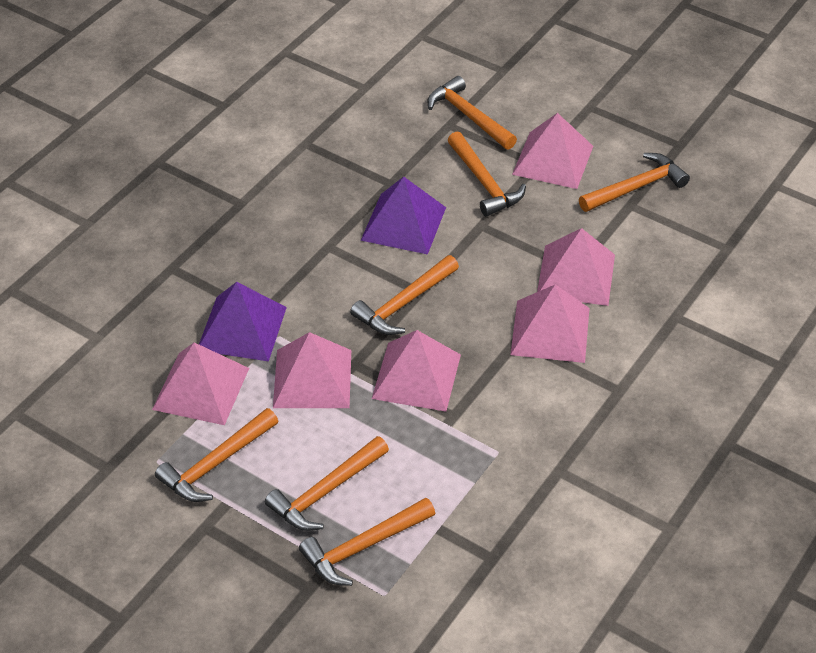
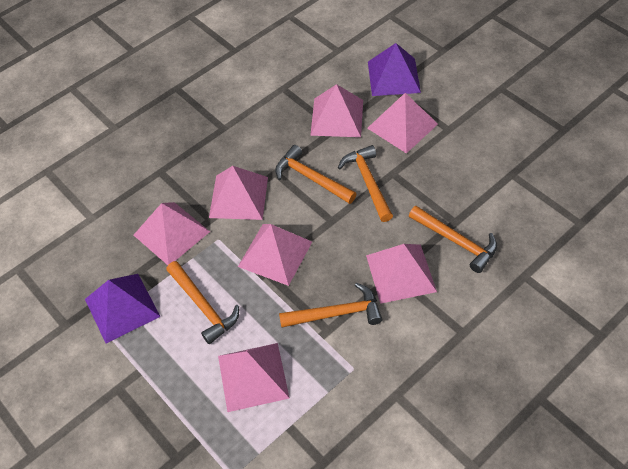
orange hammer: 7 -> 5
pink pyramid: 6 -> 7

